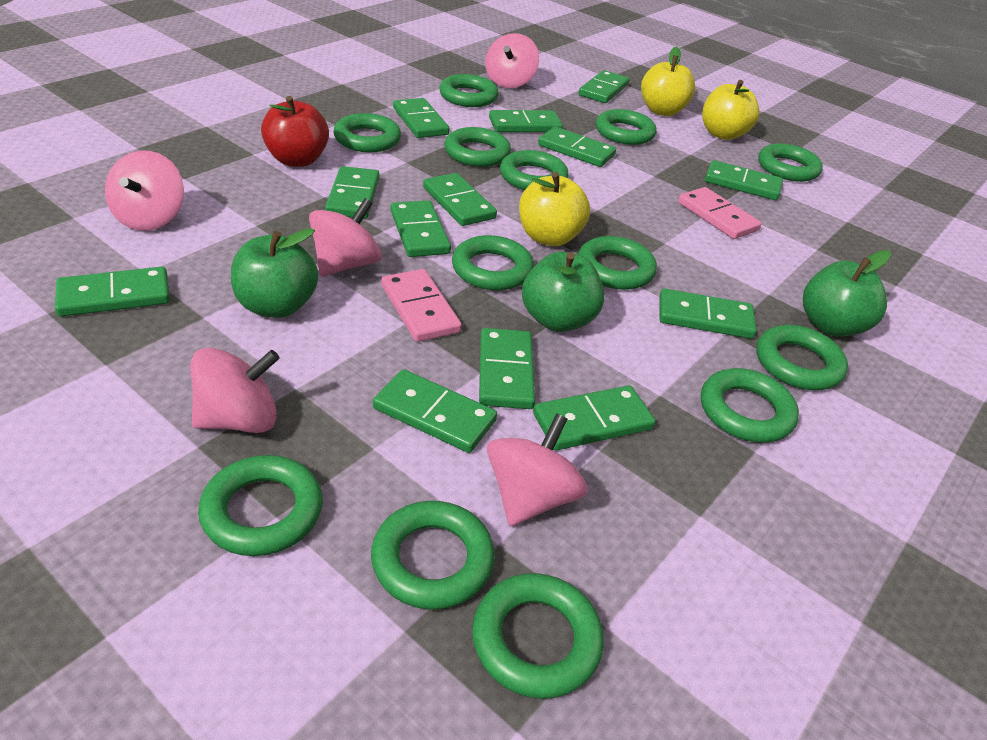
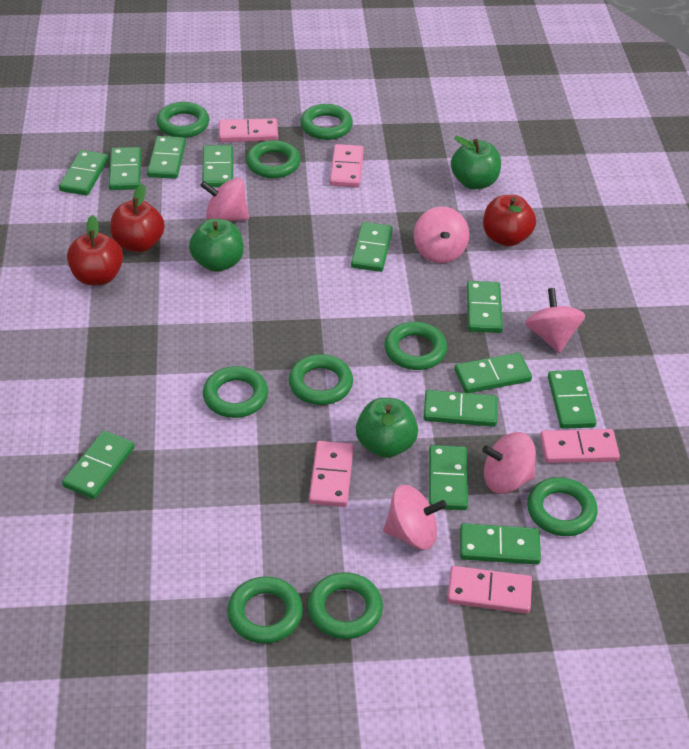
green domino: 13 -> 12
green ring: 13 -> 9
pink domino: 2 -> 5
red apple: 1 -> 3
yellow apple: 3 -> 0

